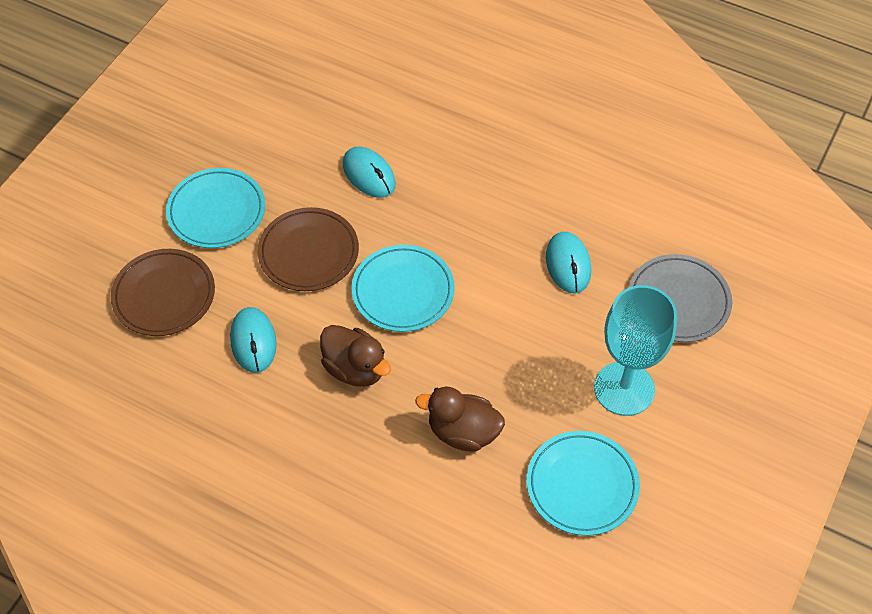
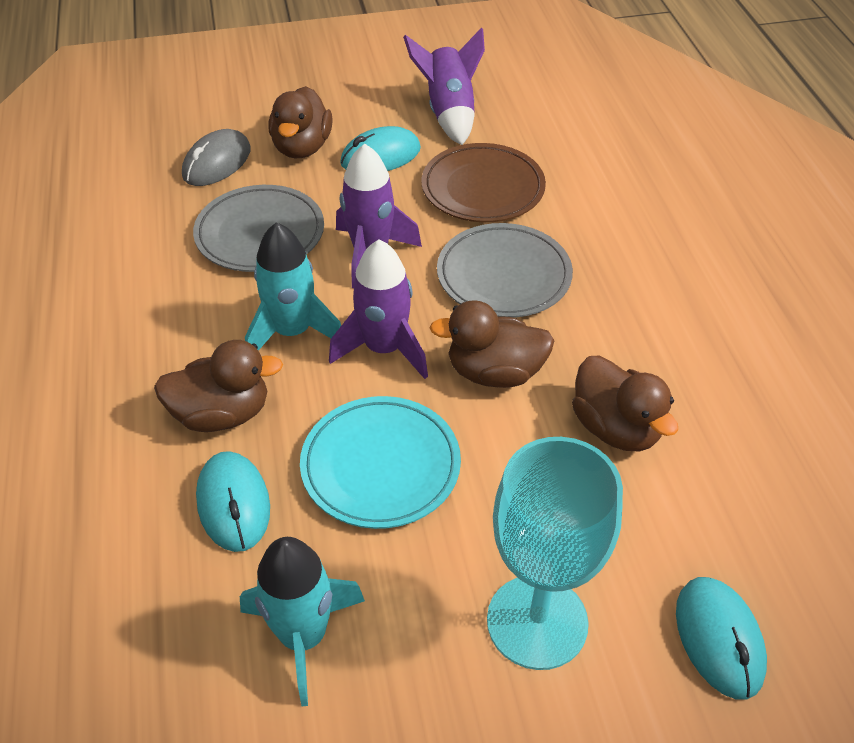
brown duck: 2 -> 4
brown plate: 2 -> 1
grey mouse: 0 -> 1
grey plate: 1 -> 2
purple rocket: 0 -> 3
turquoise plate: 3 -> 1
turquoise rocket: 0 -> 2

